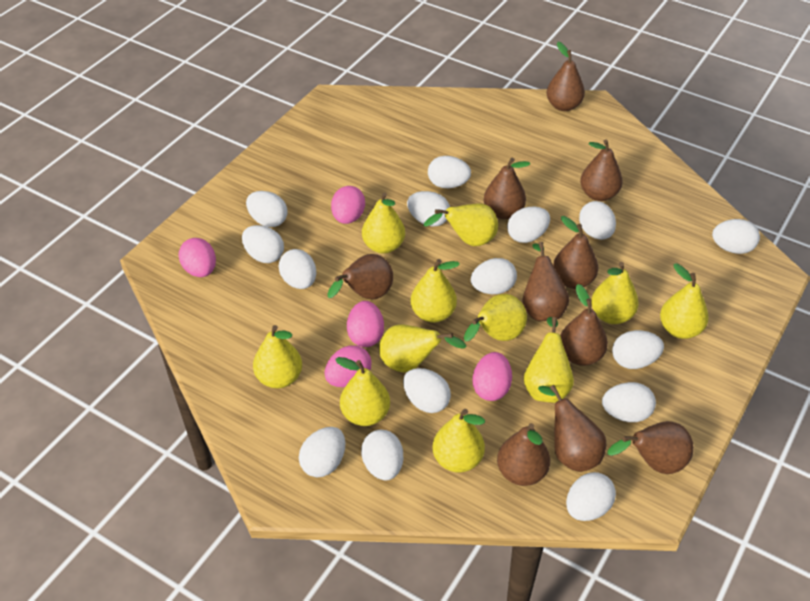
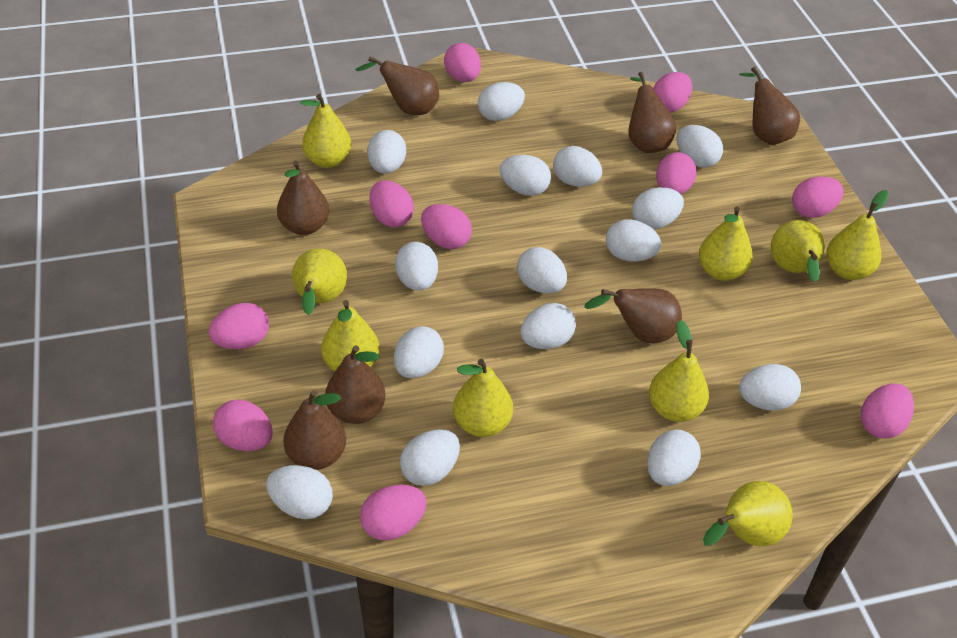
brown pear: 10 -> 7
pink egg: 5 -> 10
yellow pear: 11 -> 9

